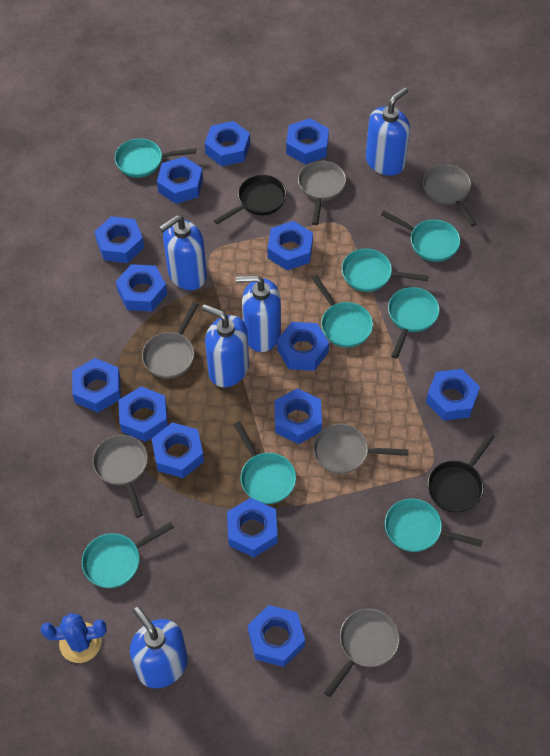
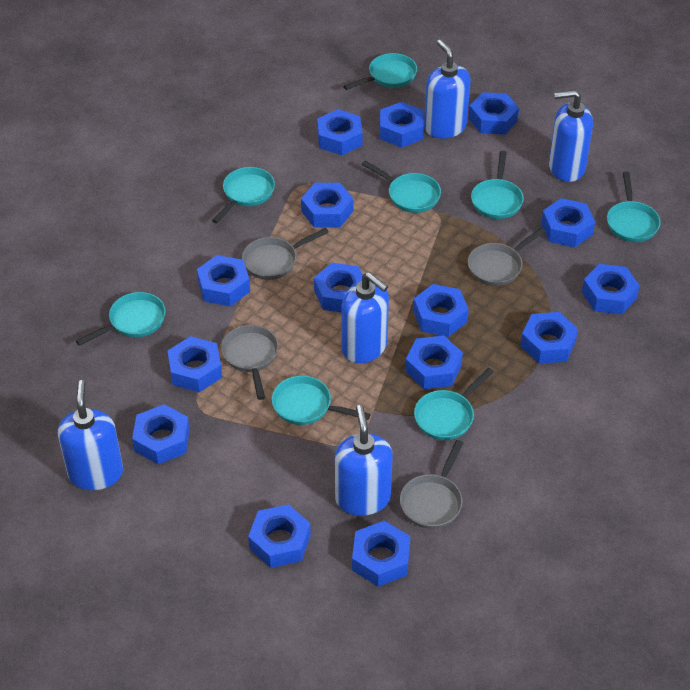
black pan: 2 -> 0
blue cactus: 1 -> 0
blue nut: 14 -> 15
grey pan: 6 -> 4

